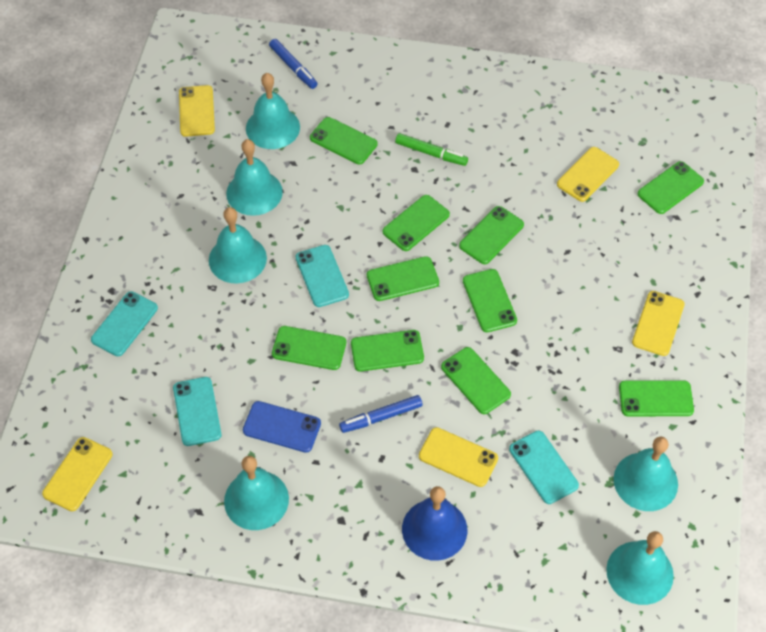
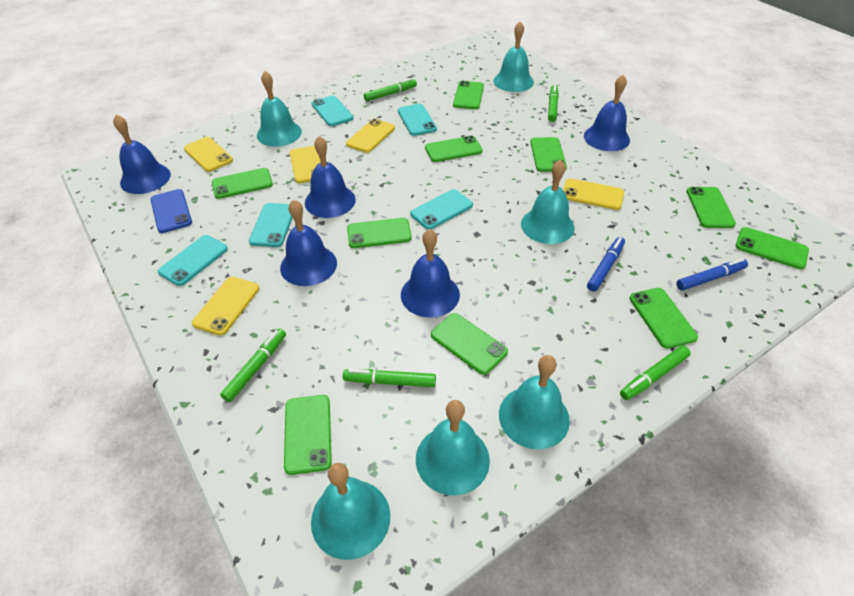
blue bell: 1 -> 5
green marker: 1 -> 5
turquoise phone: 4 -> 5

